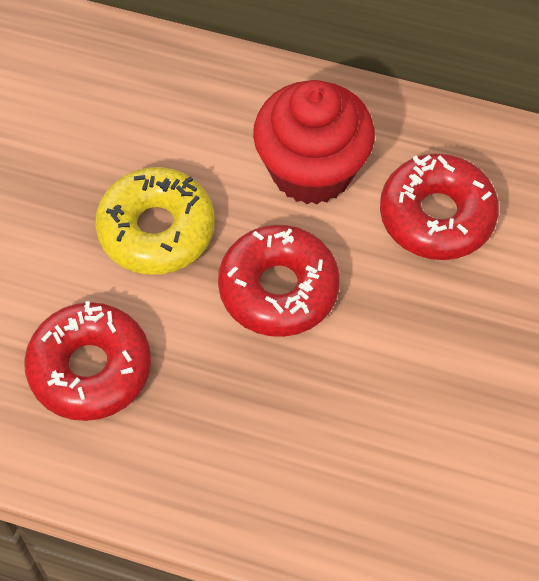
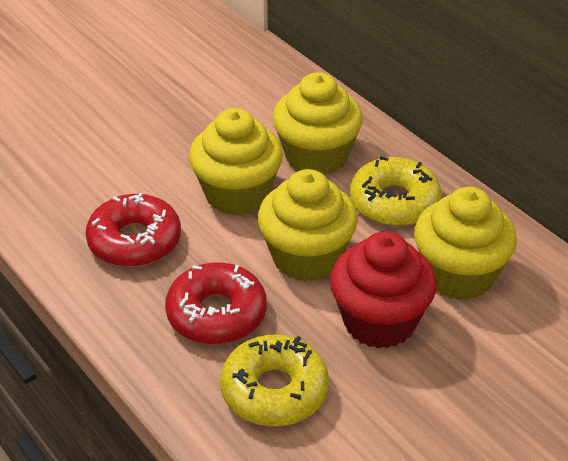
red donut: 3 -> 2
yellow cupcake: 0 -> 4
yellow donut: 1 -> 2

